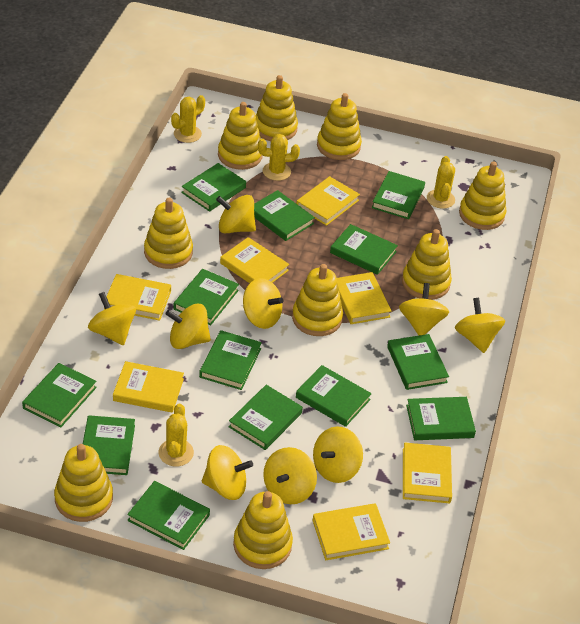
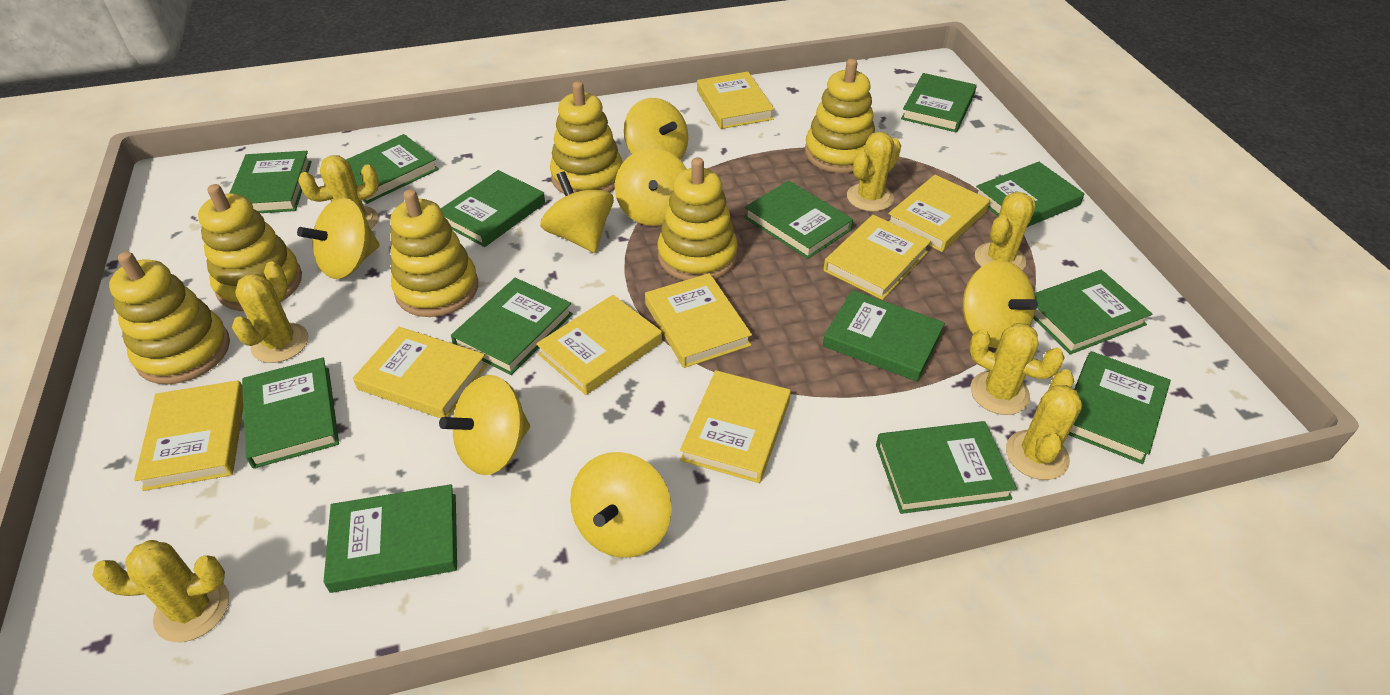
yellow book: 7 -> 8
yellow cactus: 4 -> 7
yellow spinning top: 9 -> 7
yellow stacking toy: 9 -> 6

